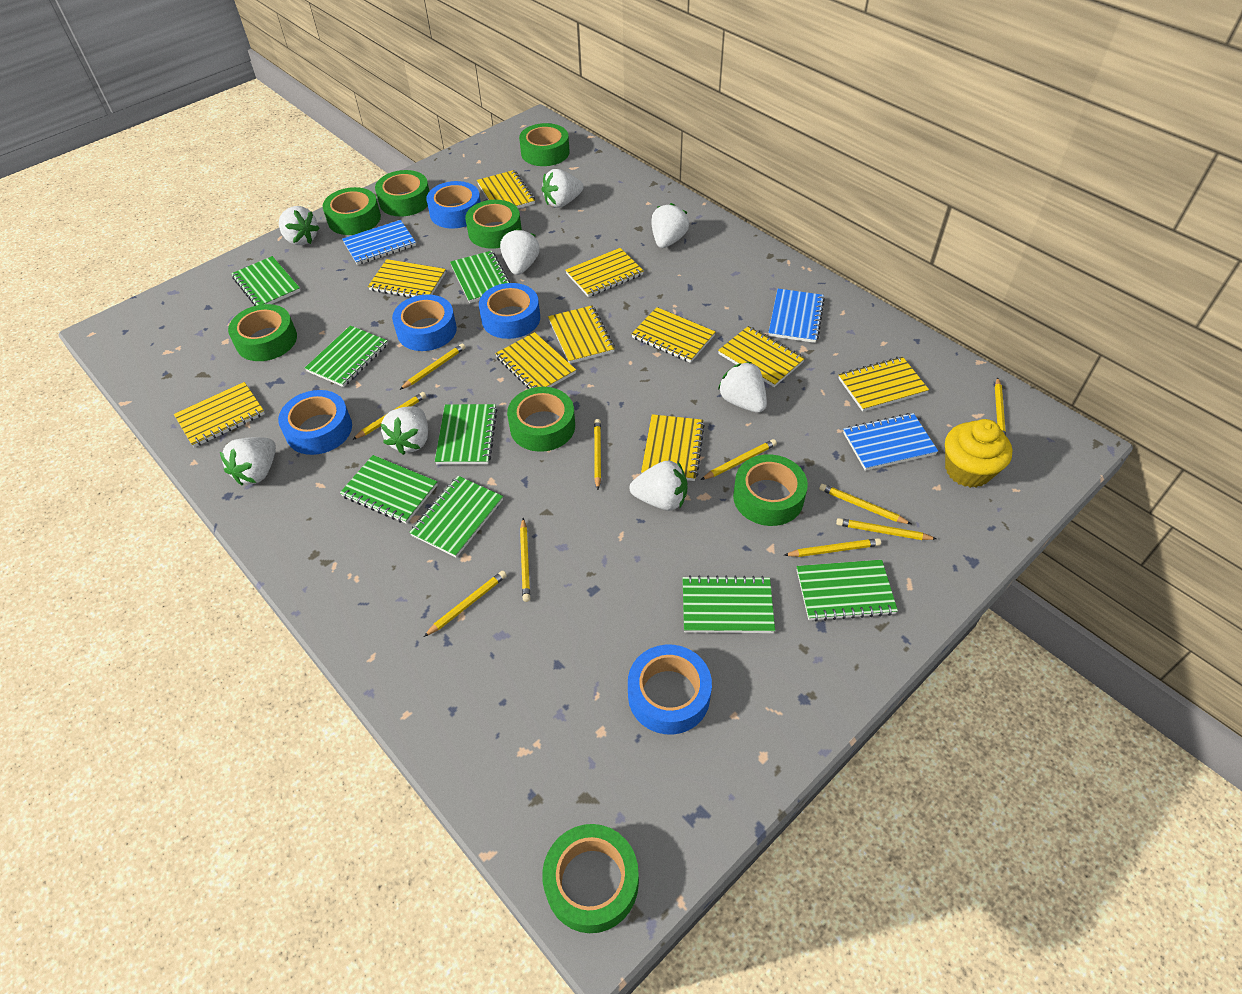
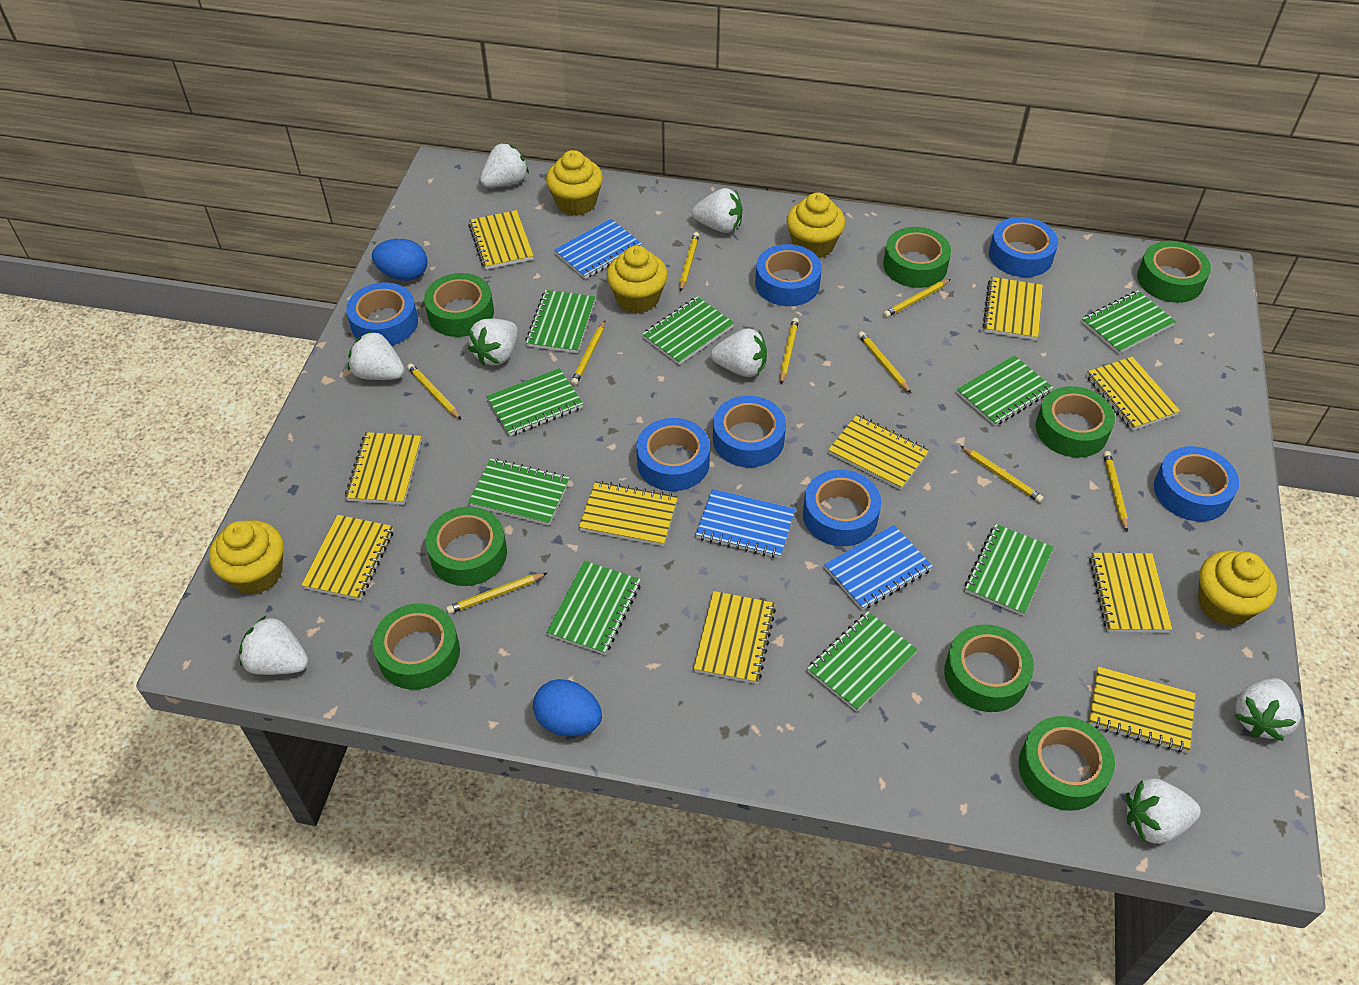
blue egg: 0 -> 2
blue tape: 5 -> 7
green notebook: 8 -> 9
yellow cupcake: 1 -> 5
yellow pencil: 10 -> 9

